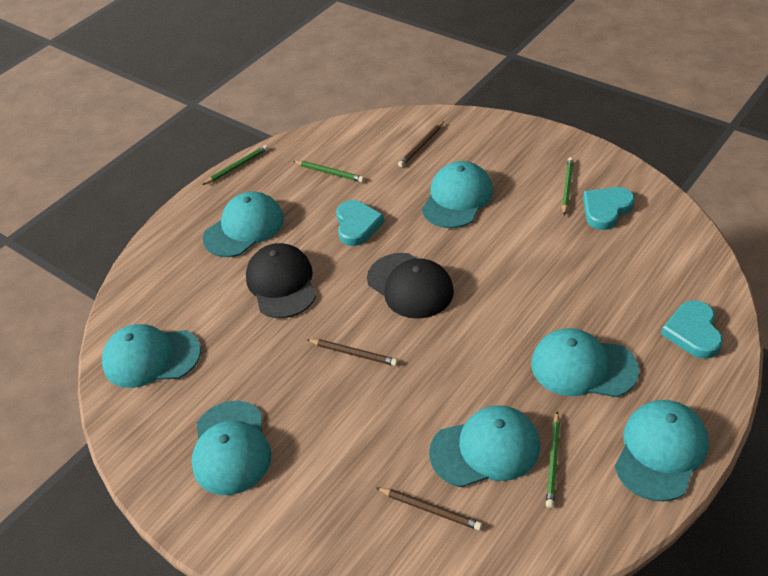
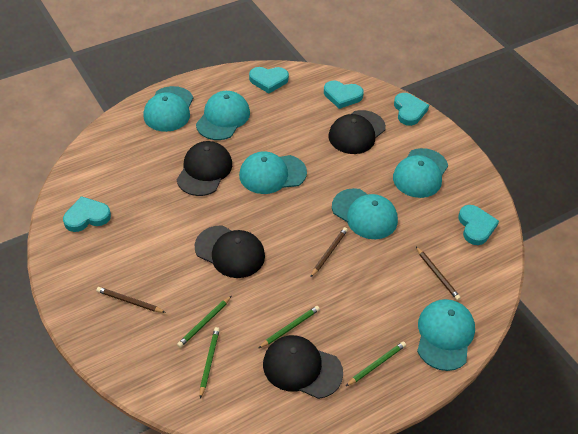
black cap: 2 -> 4
turquoise cap: 7 -> 6
turquoise heart: 3 -> 5

